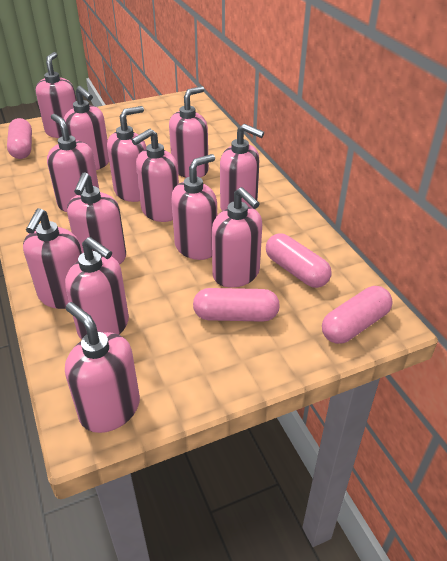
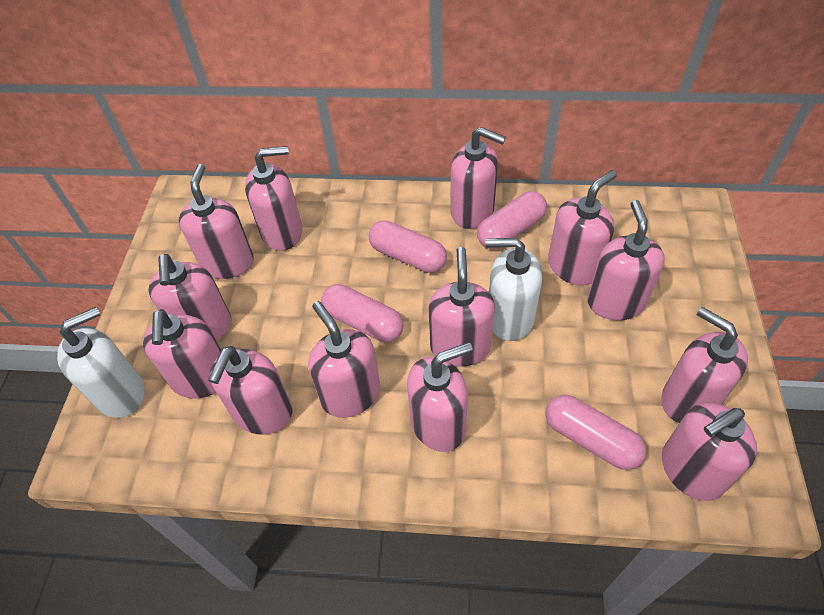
white soap dispenser: 0 -> 2

